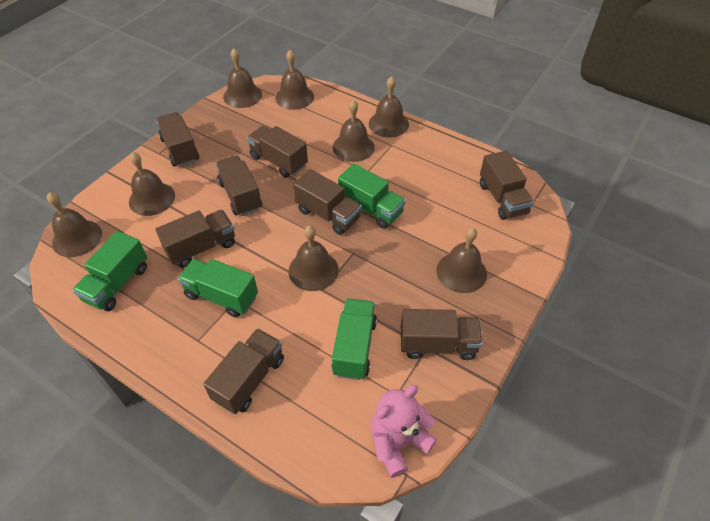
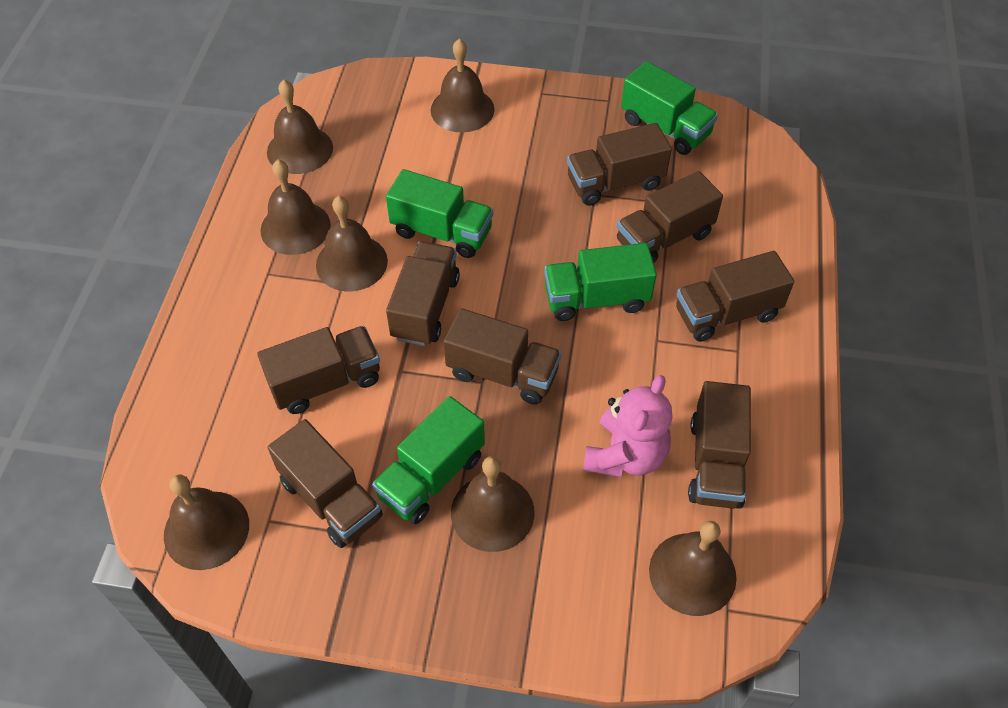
brown bell: 8 -> 7

